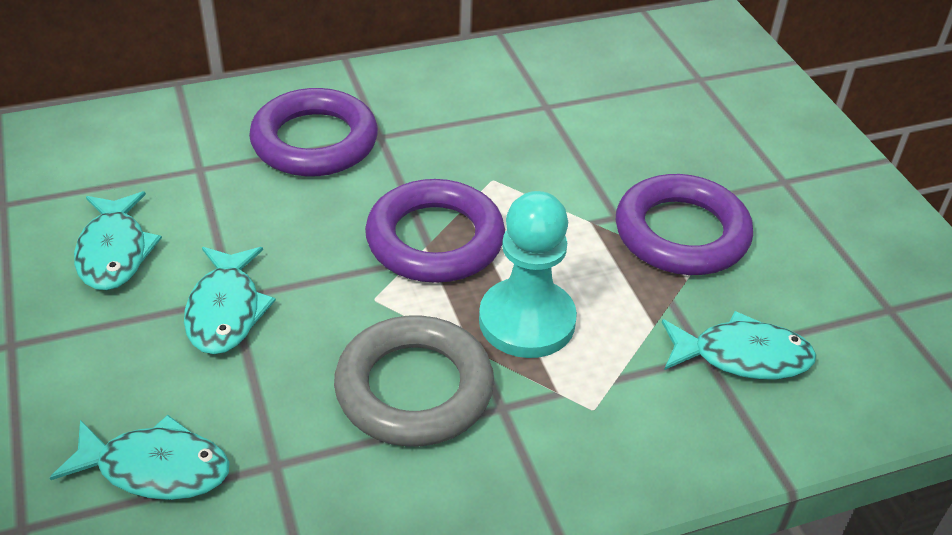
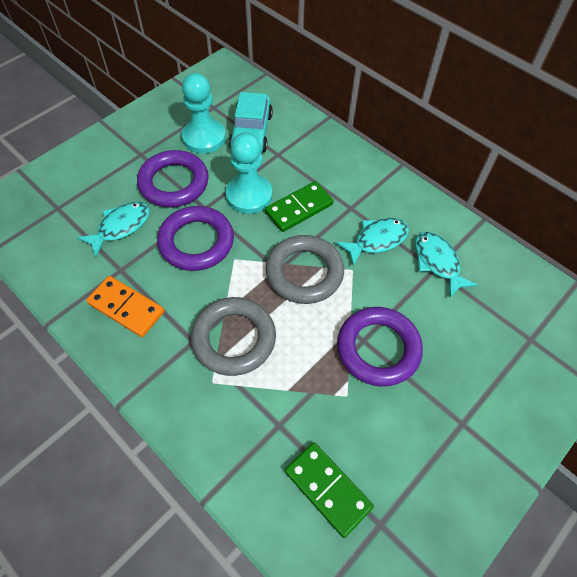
green domino: 0 -> 2
grey ring: 1 -> 2
orange domino: 0 -> 1
turquoise car: 0 -> 1
turquoise fish: 4 -> 3
turquoise pawn: 1 -> 2

